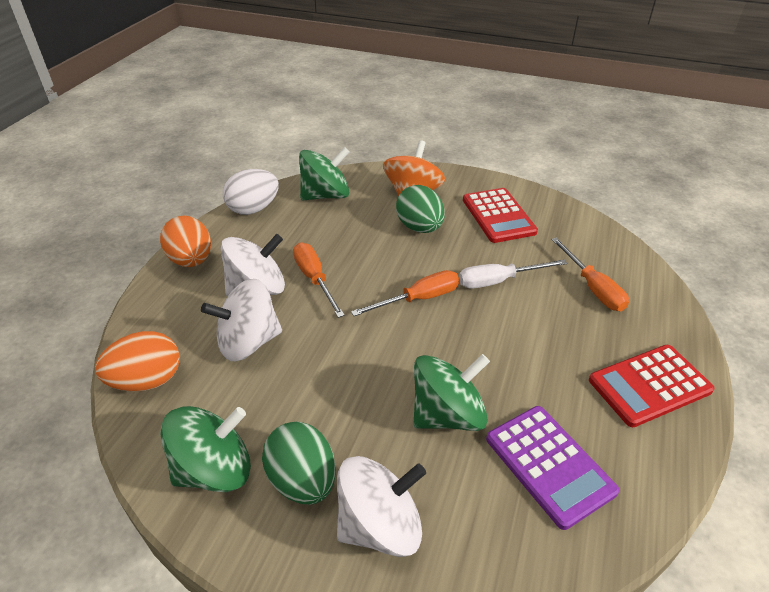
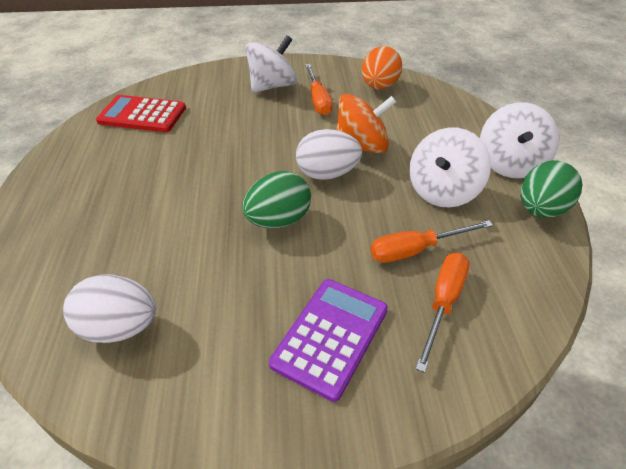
green spinning top: 3 -> 0
orange egg: 2 -> 1
red calculator: 2 -> 1
white egg: 1 -> 2
white screwdriver: 1 -> 0

